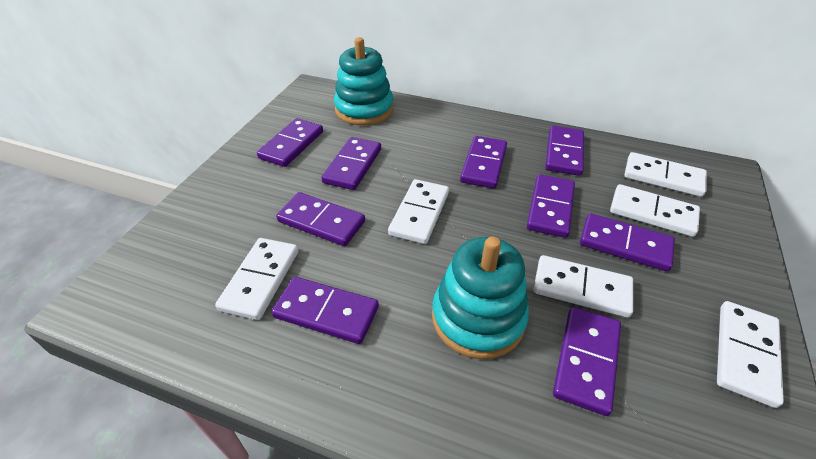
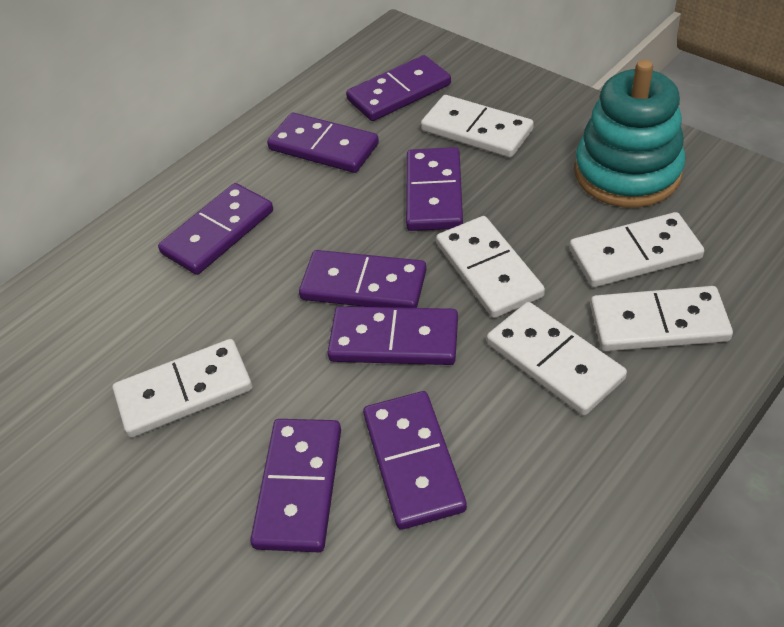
purple domino: 9 -> 8
turquoise stacking toy: 2 -> 1

